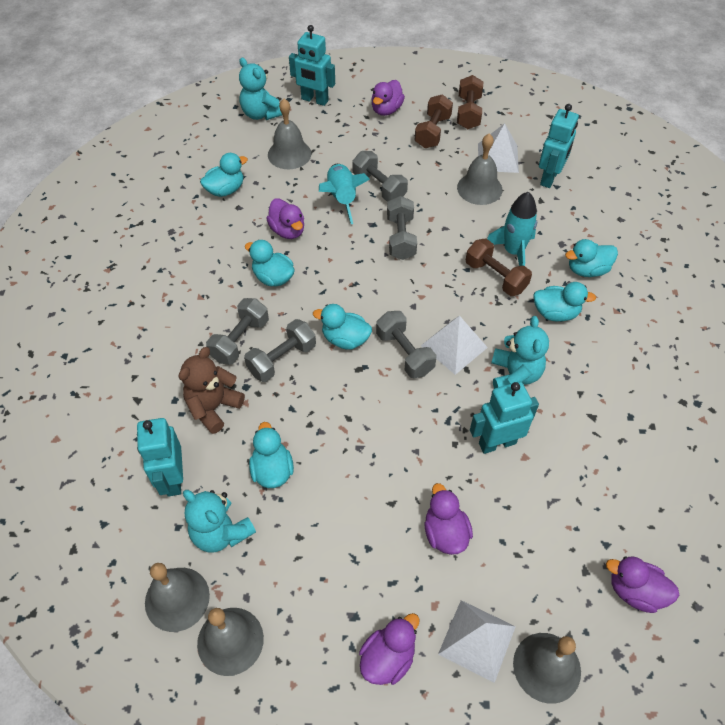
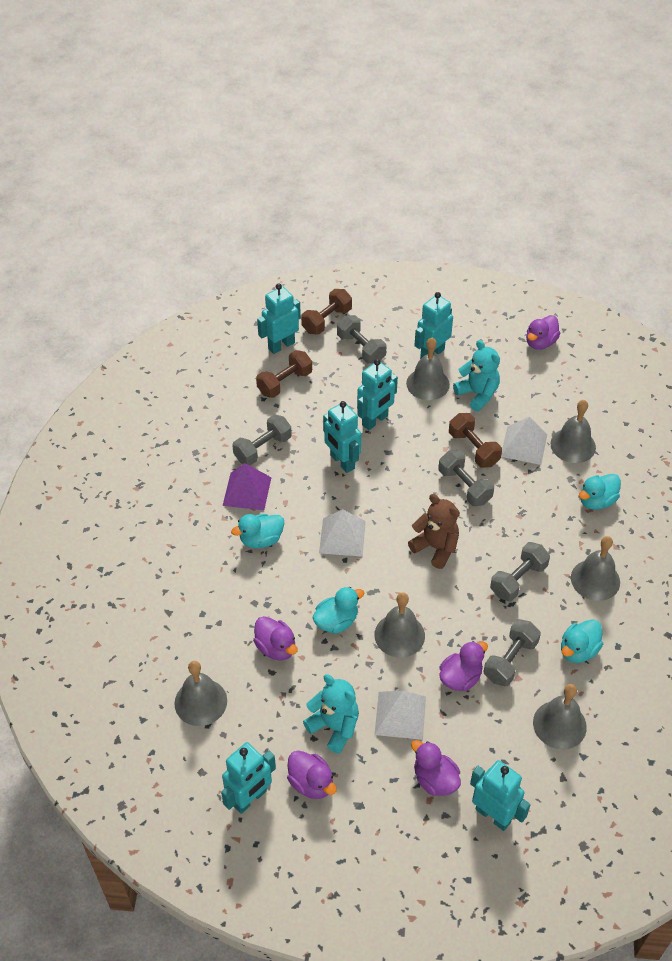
grey bell: 5 -> 6
purple pyramid: 0 -> 1
turquoise duck: 6 -> 4
turquoise robot: 4 -> 6
turquoise rocket: 2 -> 0
turquoise teddy bear: 3 -> 2

